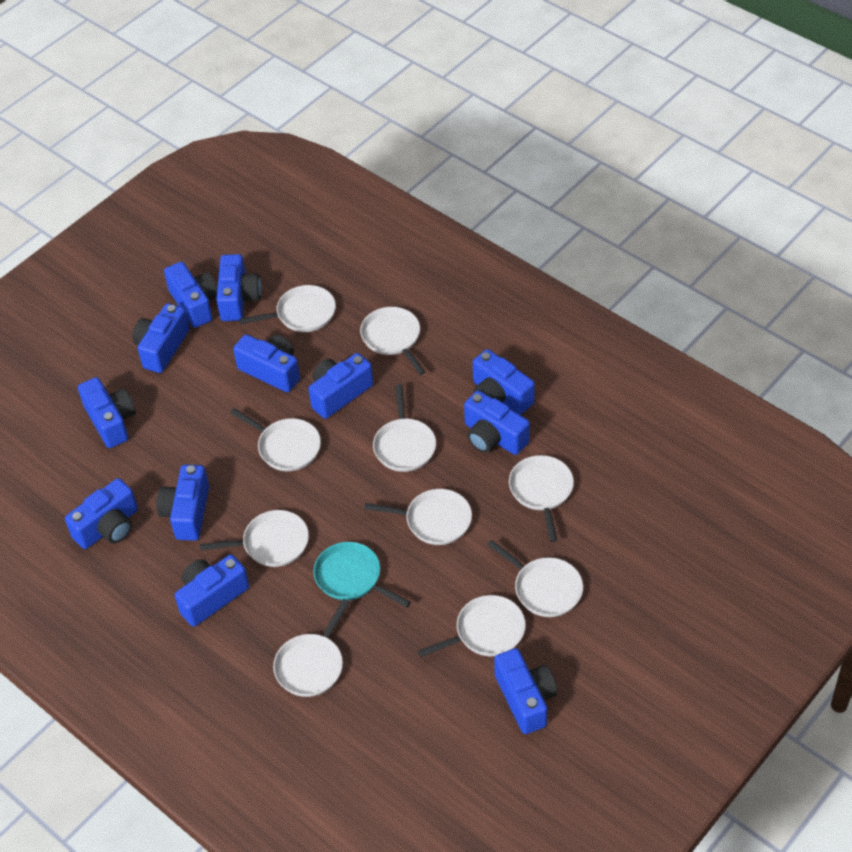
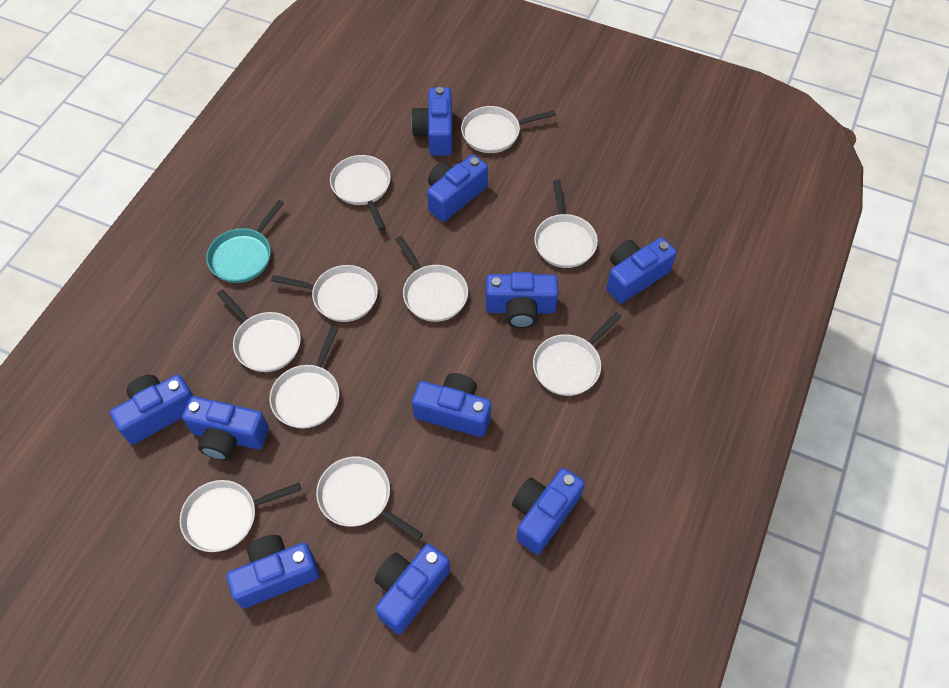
blue camera: 12 -> 10

